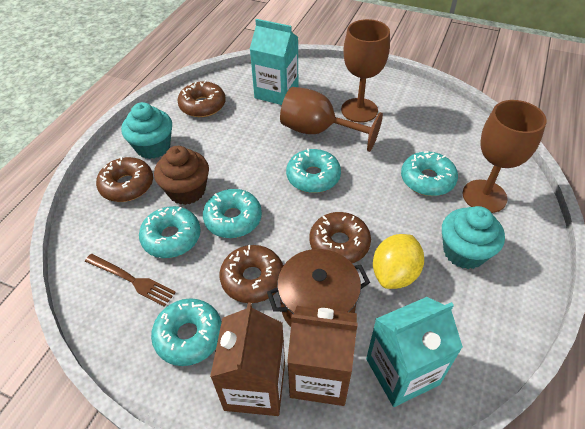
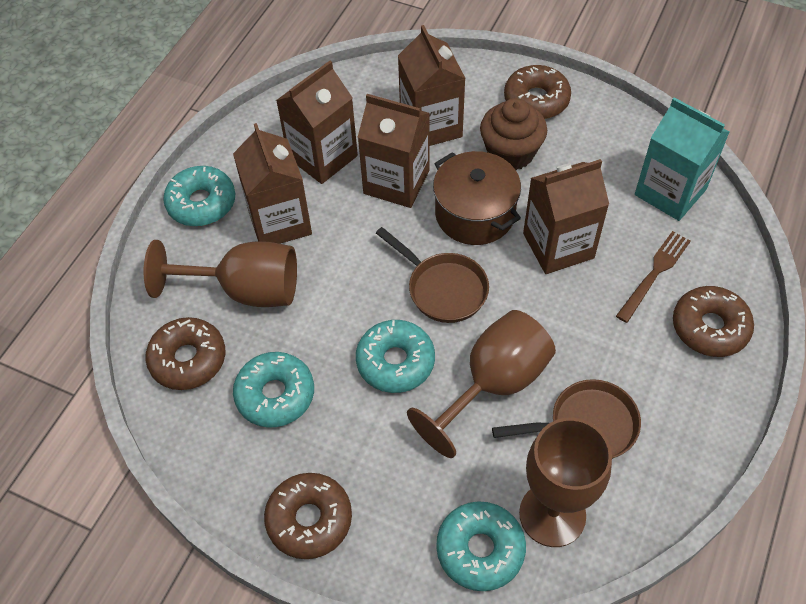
brown carton: 2 -> 5
brown pan: 0 -> 2
turquoise carton: 2 -> 1
turquoise cupcake: 2 -> 0
turquoise donut: 5 -> 4
yellow lemon: 1 -> 0

